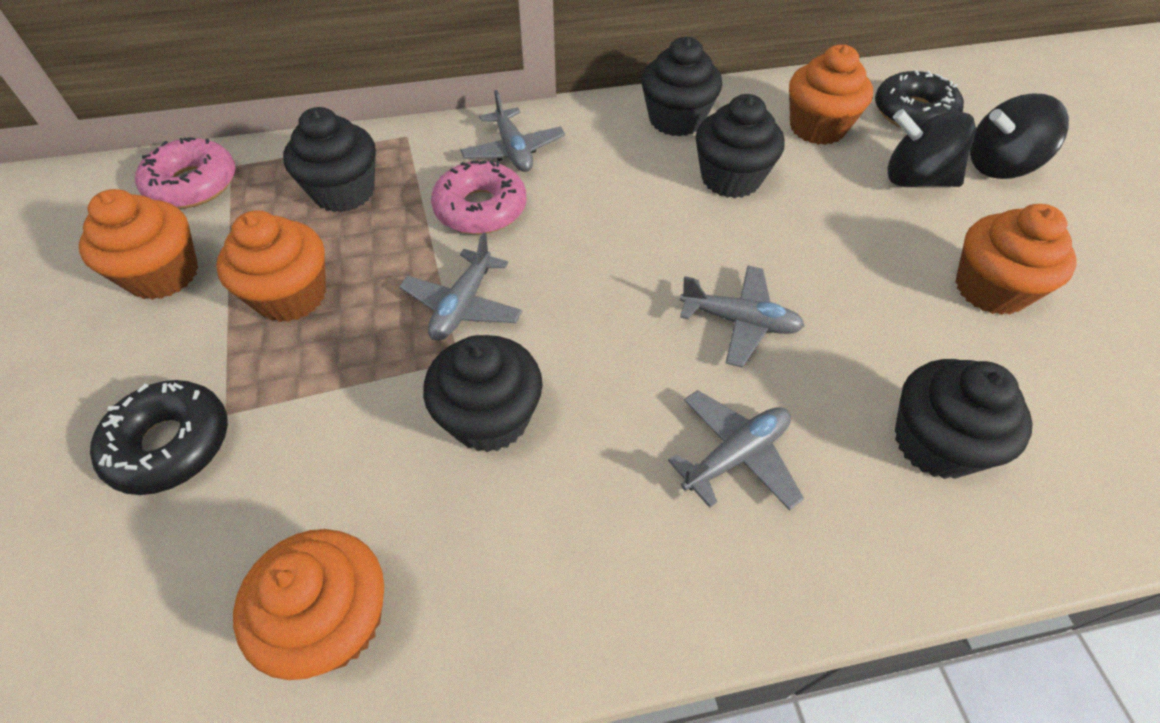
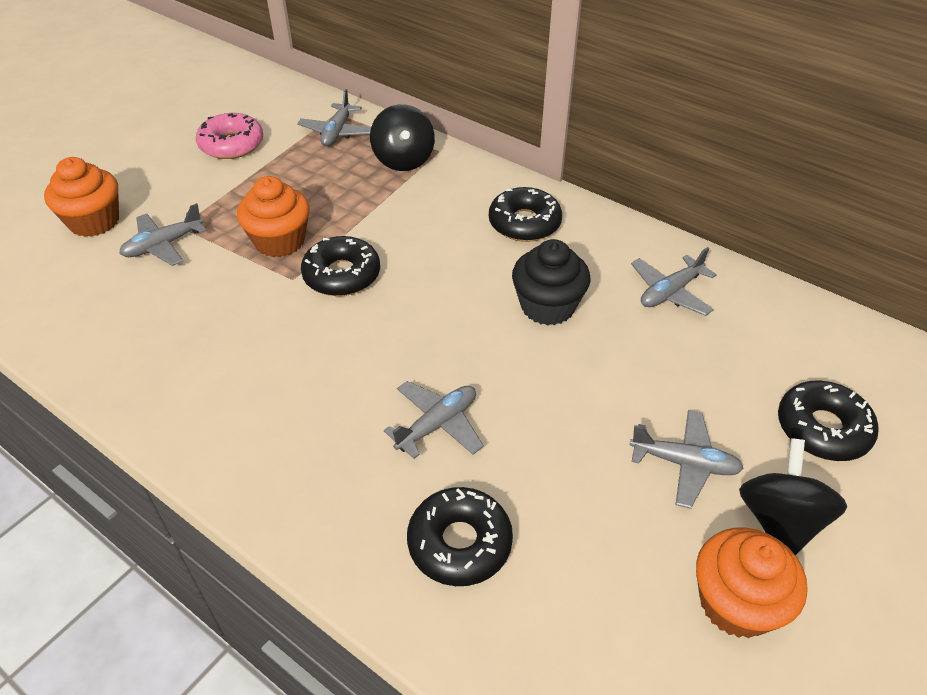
black cupcake: 5 -> 1
black donut: 2 -> 4
grey plane: 4 -> 5
orange cupcake: 5 -> 3
pink donut: 2 -> 1

